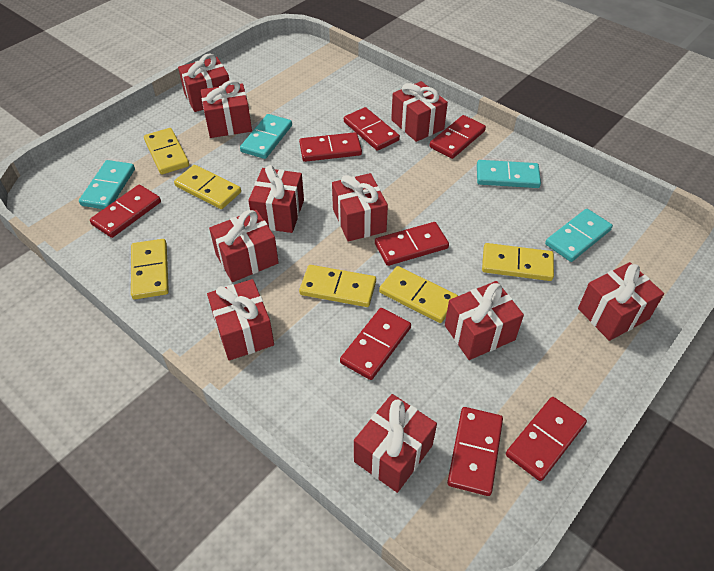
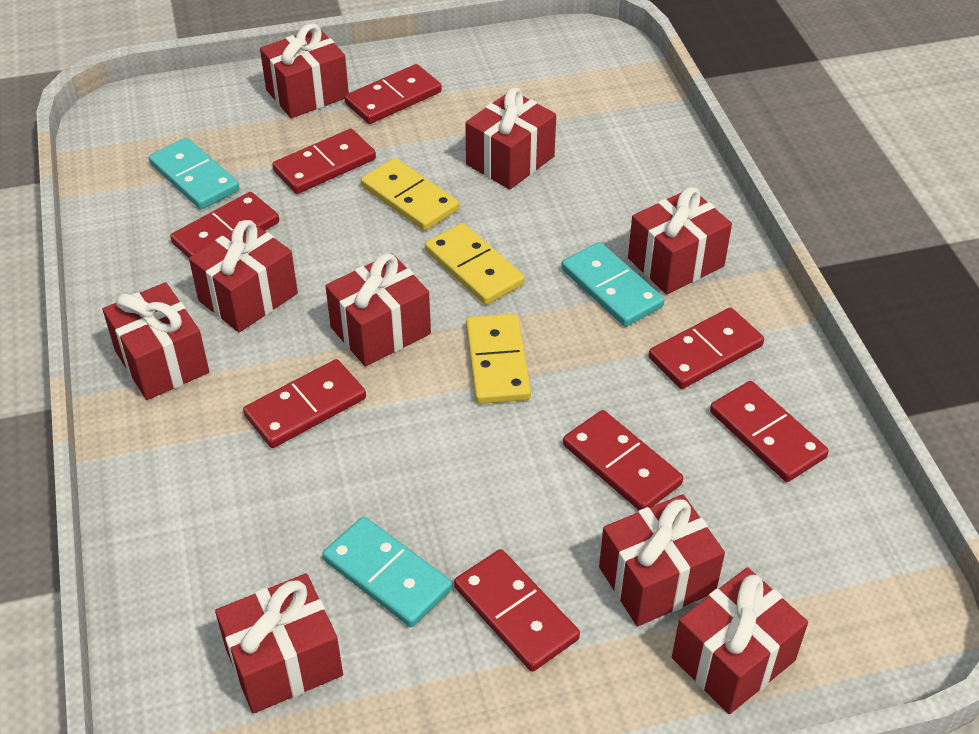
red gift: 10 -> 9
turquoise domino: 4 -> 3
yellow domino: 6 -> 3

